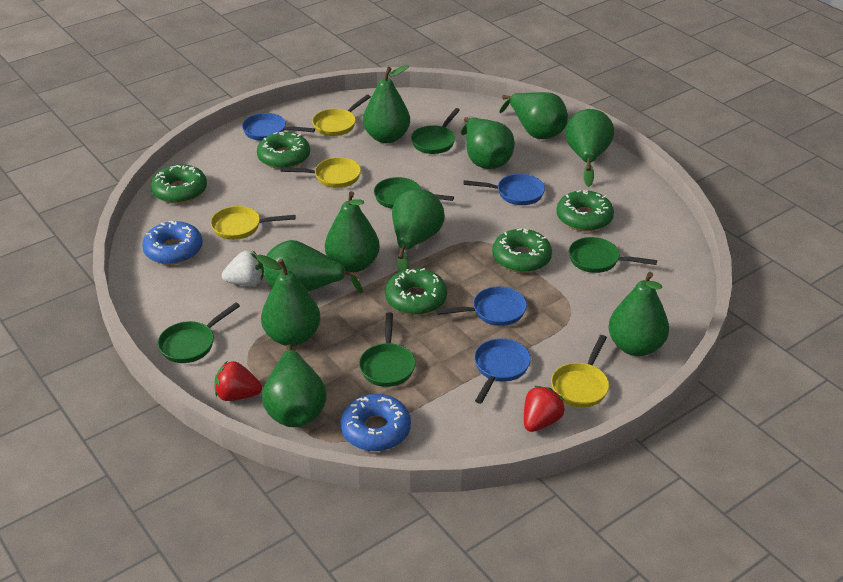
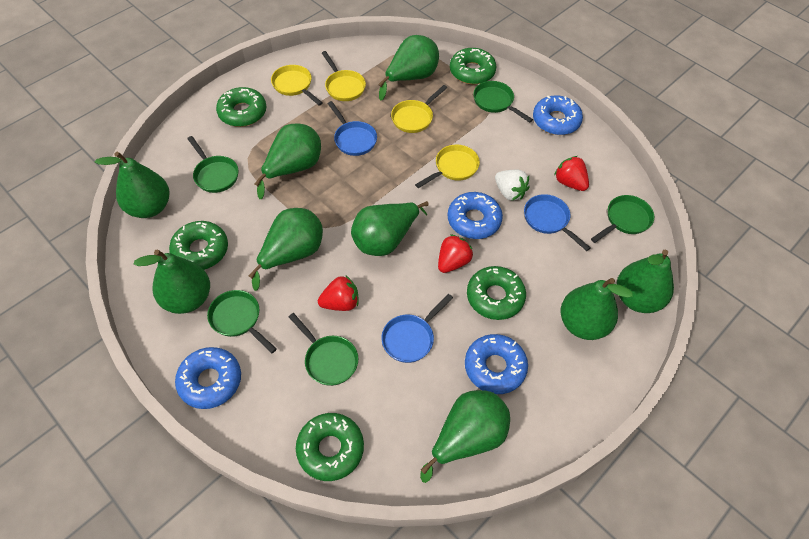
blue donut: 2 -> 4
blue pan: 4 -> 3
green pear: 10 -> 9
red strawberry: 2 -> 3

